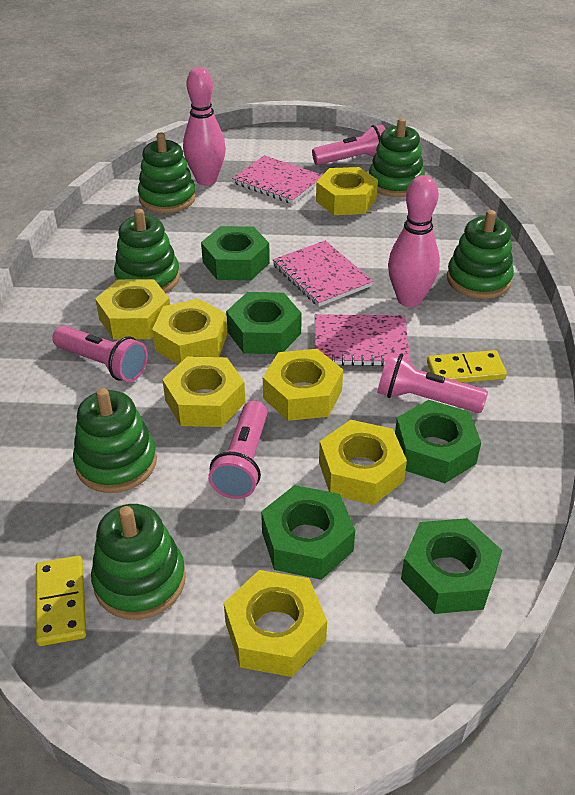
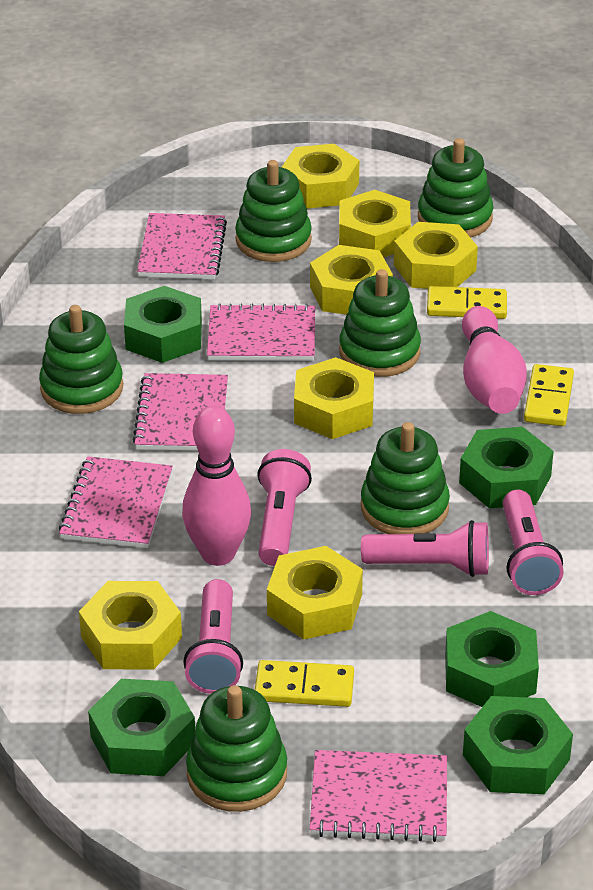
pink notebook: 3 -> 5
yellow domino: 2 -> 3

